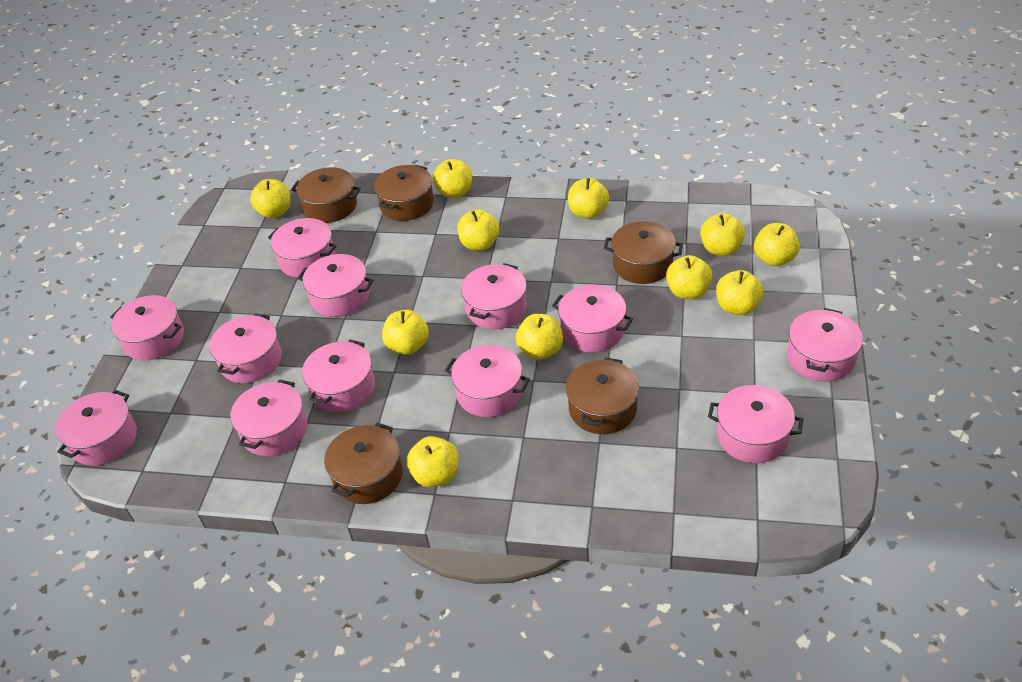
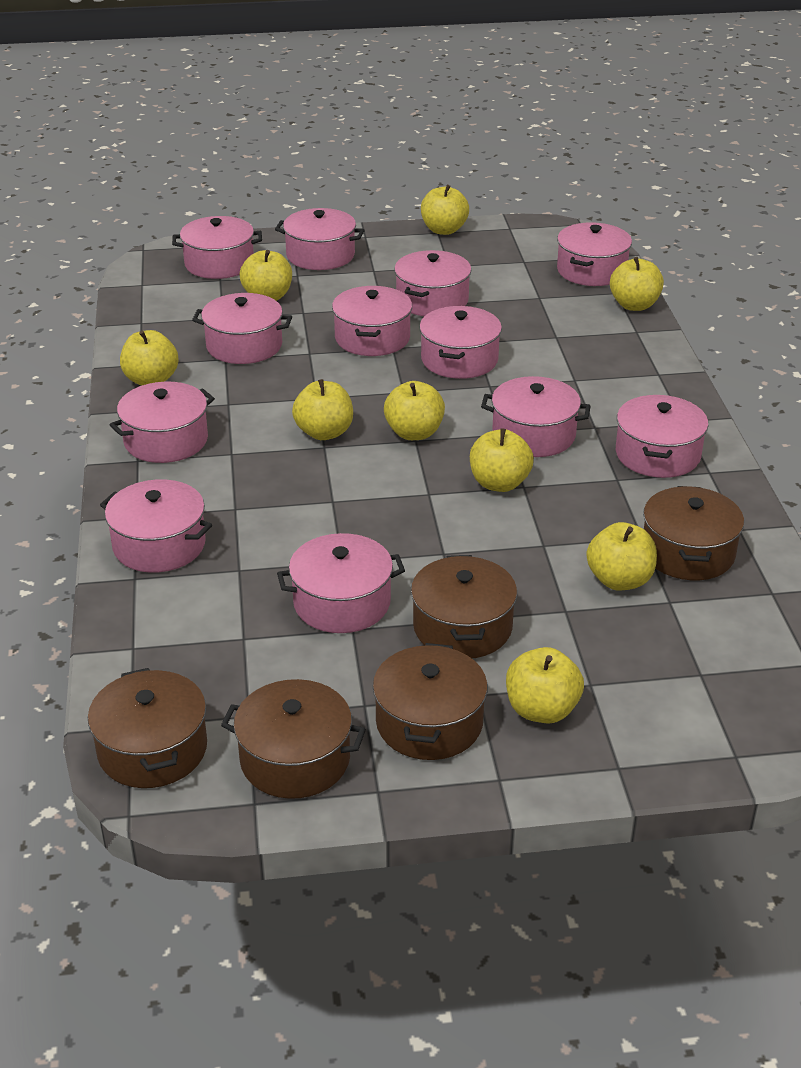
yellow apple: 11 -> 9

